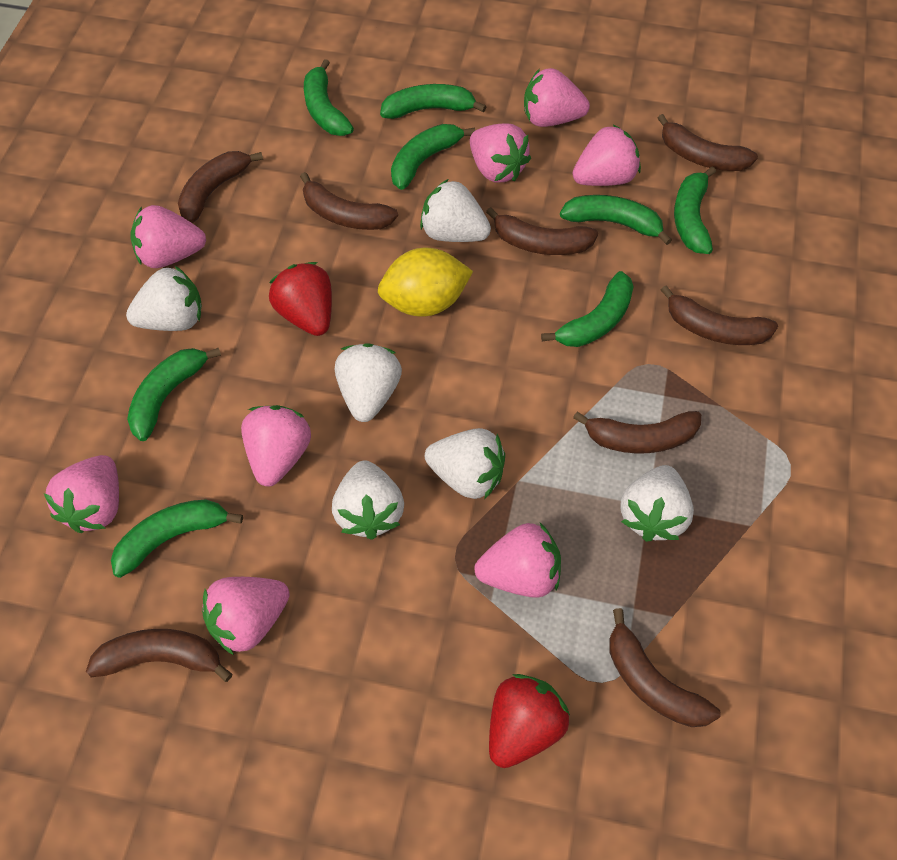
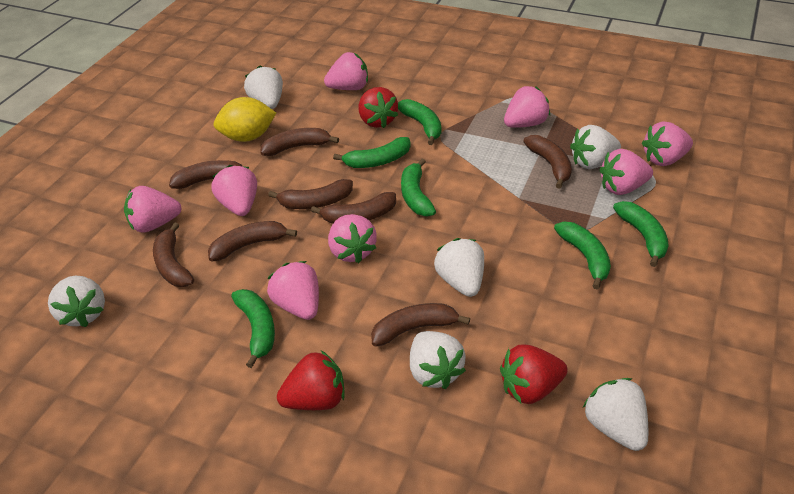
green banana: 8 -> 6
red strawberry: 2 -> 3

